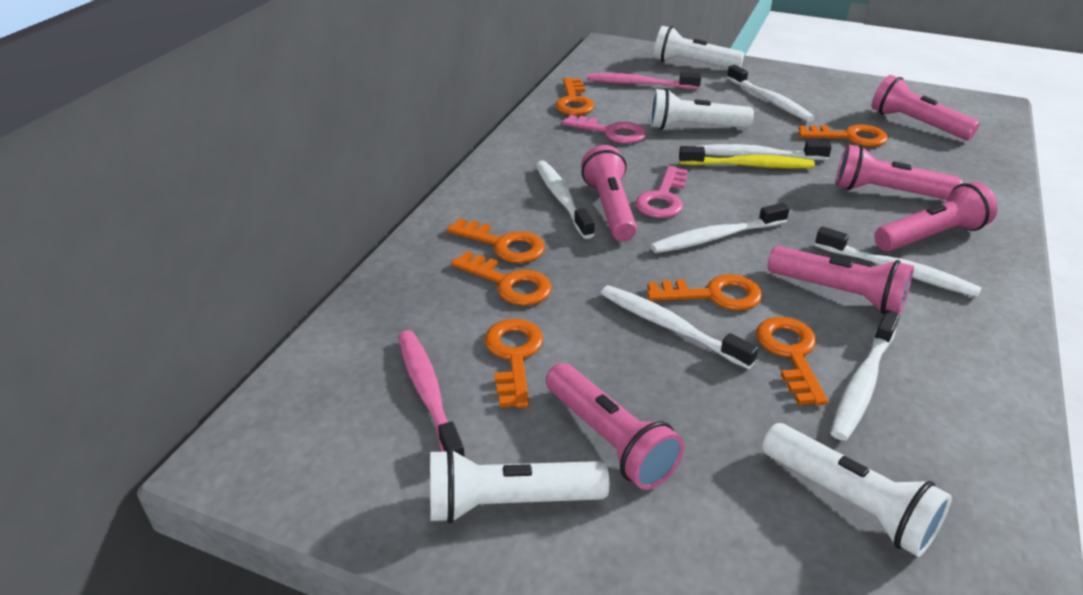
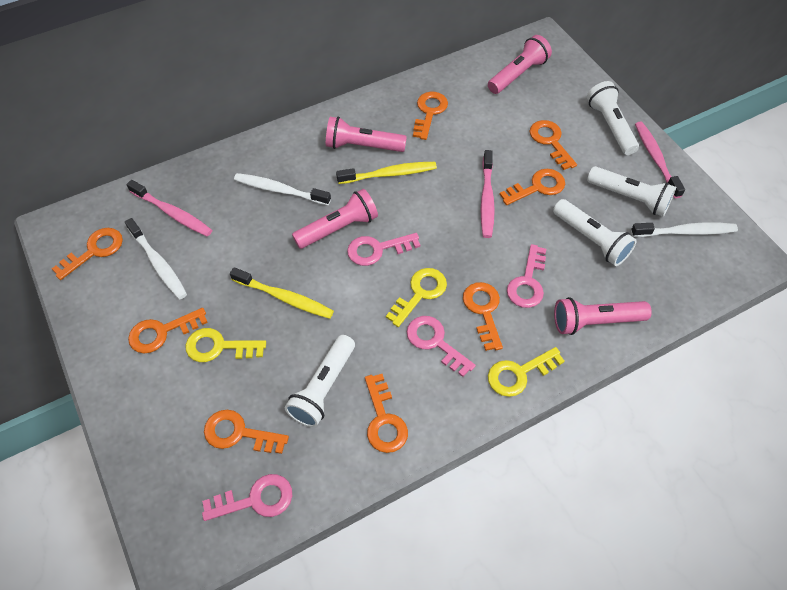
orange key: 7 -> 8
pink flashlight: 6 -> 4
pink key: 2 -> 4
pink toothbrush: 2 -> 3
white toothbrush: 7 -> 3
yellow key: 0 -> 3
yellow toothbrush: 1 -> 2

